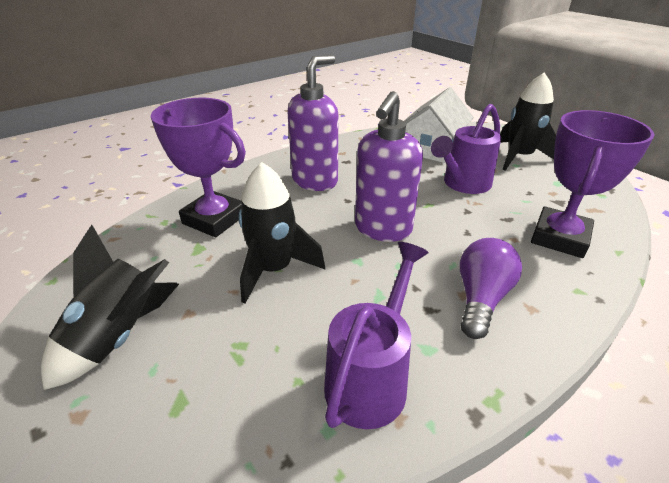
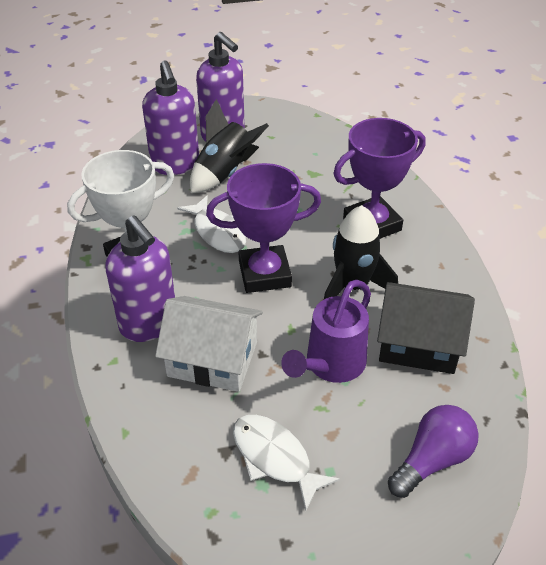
black house: 0 -> 1
black rocket: 3 -> 2
purple soap dispenser: 2 -> 3
purple watering can: 2 -> 1
white fish: 0 -> 2
white trophy: 0 -> 1

